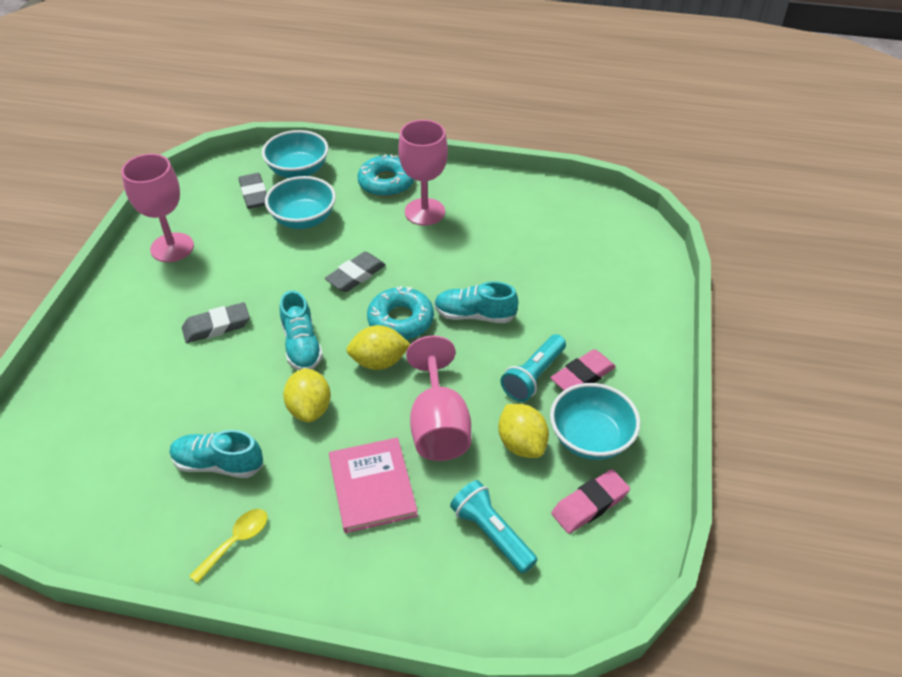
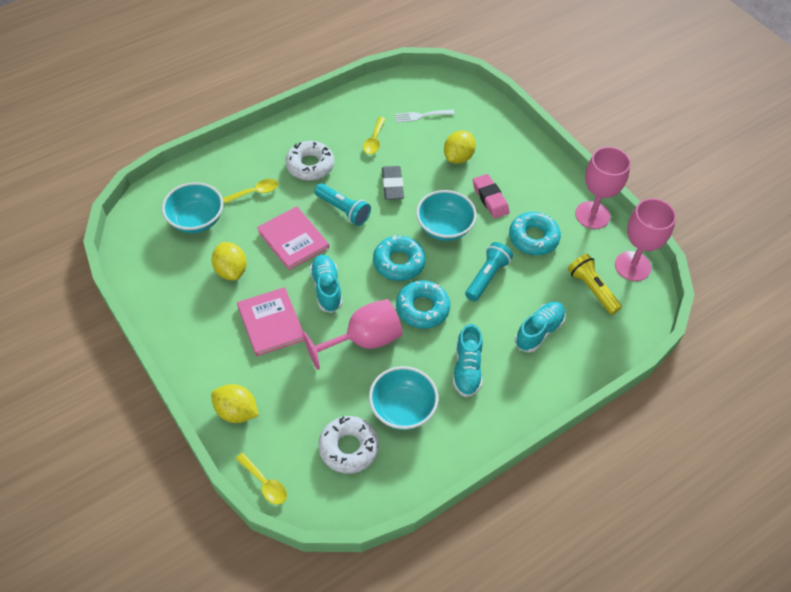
grey eraser: 3 -> 1
pink book: 1 -> 2
pink eraser: 2 -> 1
turquoise donut: 2 -> 3
white donut: 0 -> 2
white fork: 0 -> 1
yellow flashlight: 0 -> 1
yellow spoon: 1 -> 3

